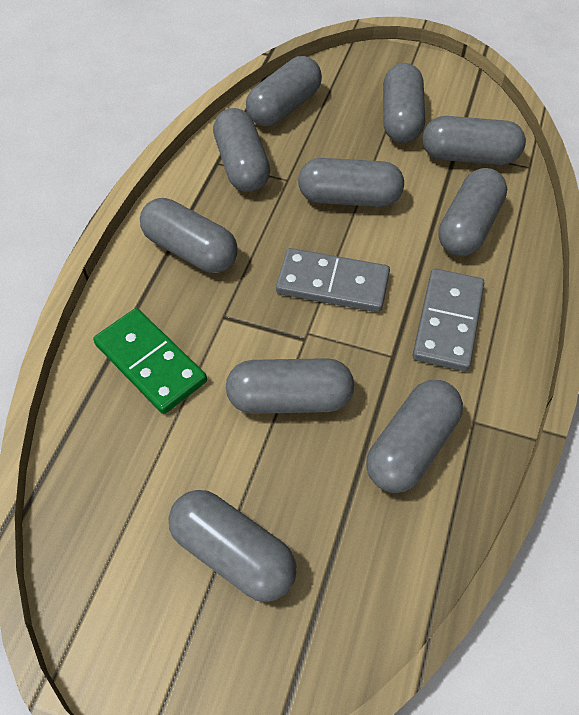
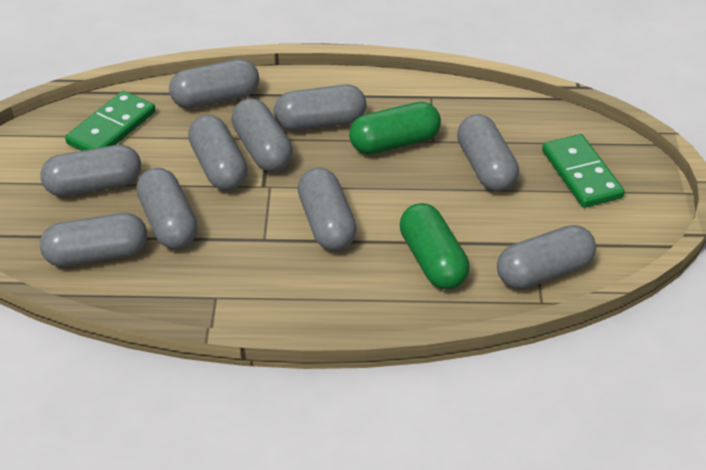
green capsule: 0 -> 2
green domino: 1 -> 2
grey domino: 2 -> 0

